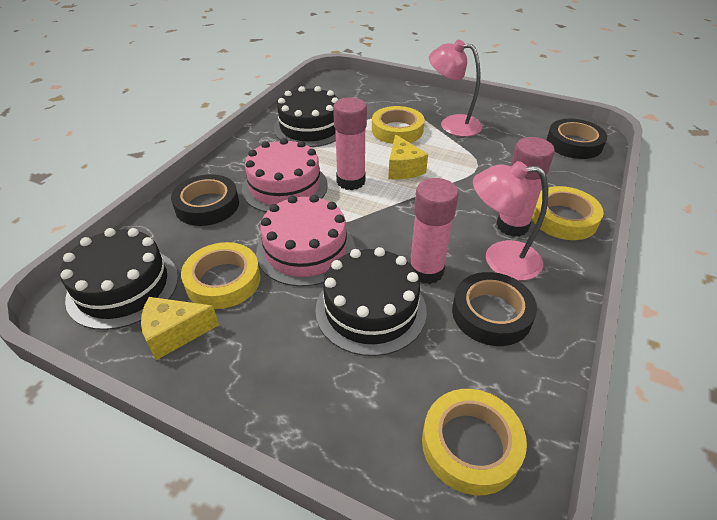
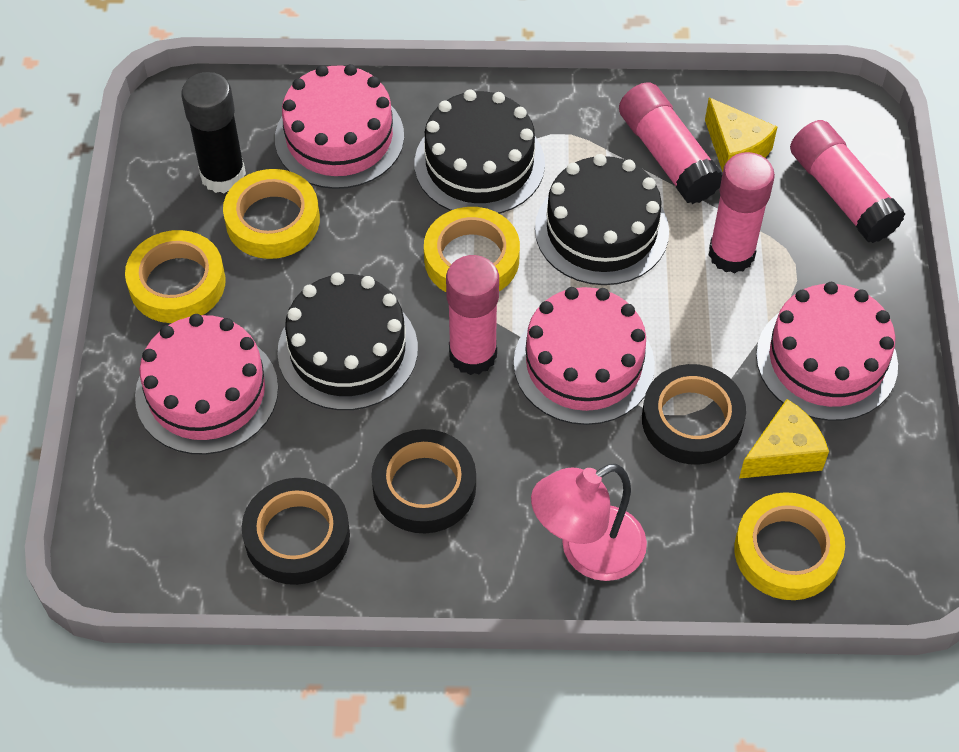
black glue stick: 0 -> 1
pink cake: 2 -> 4
pink glue stick: 3 -> 4
pink lamp: 2 -> 1

